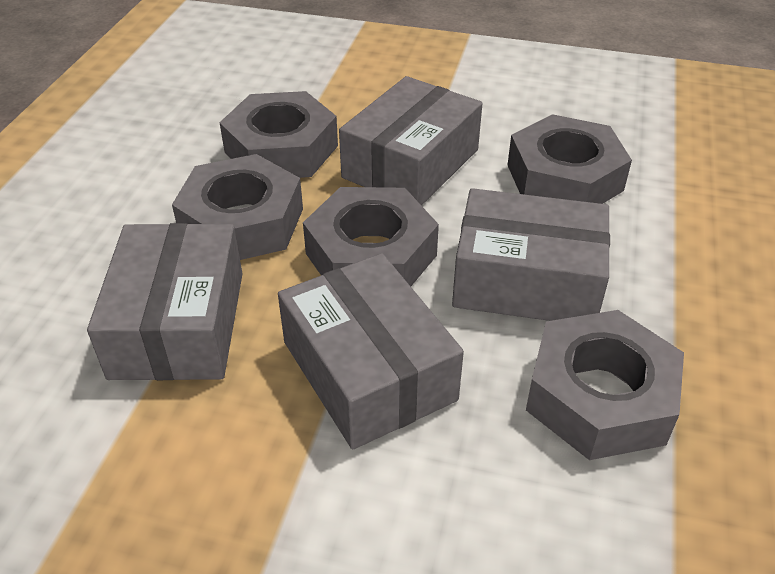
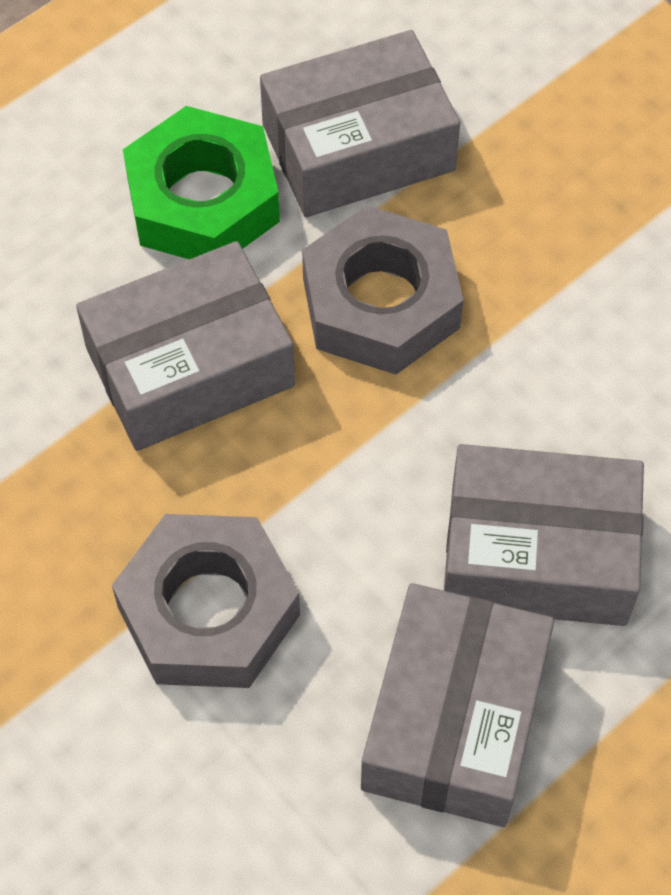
green nut: 0 -> 1
grey nut: 5 -> 2

